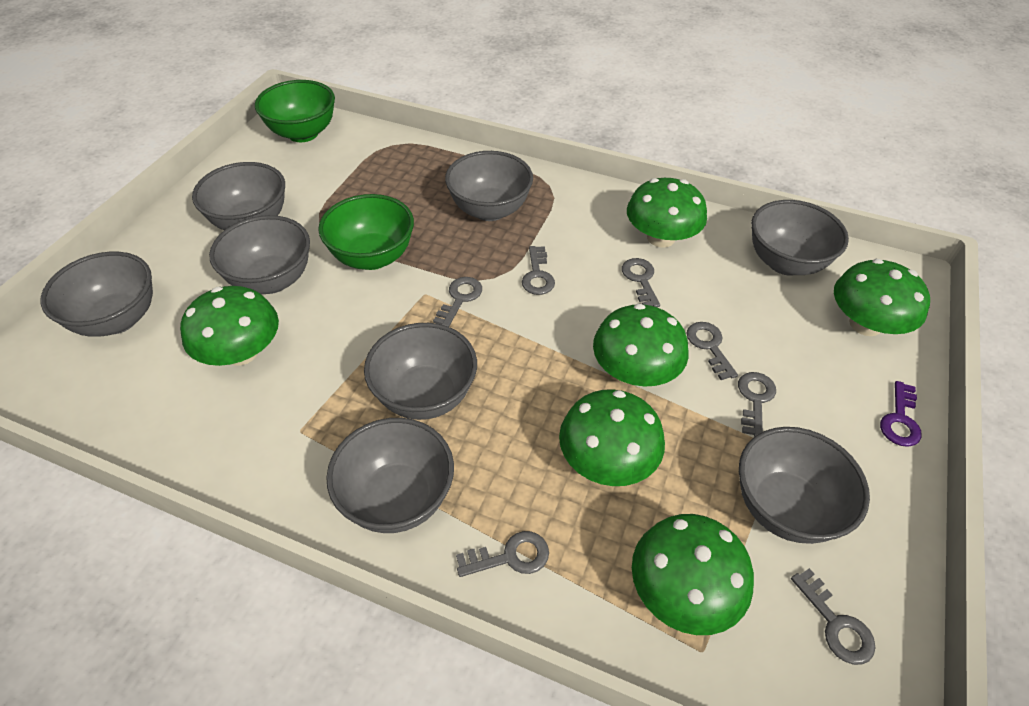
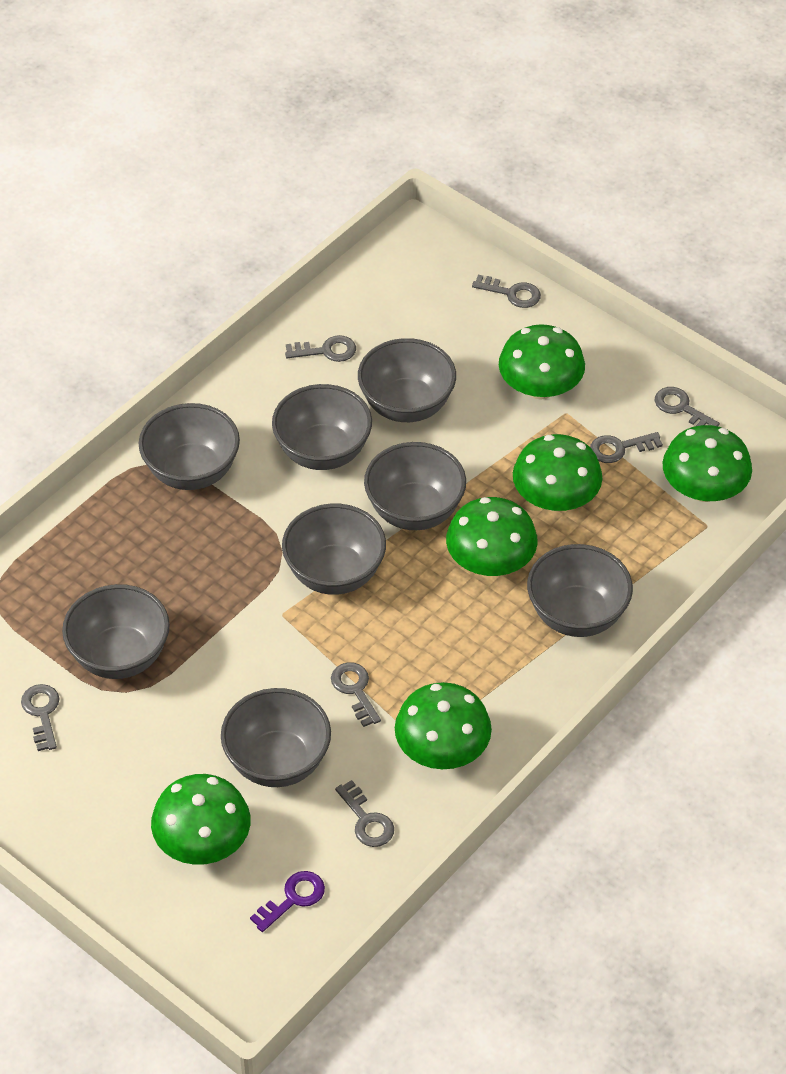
green bowl: 2 -> 0

